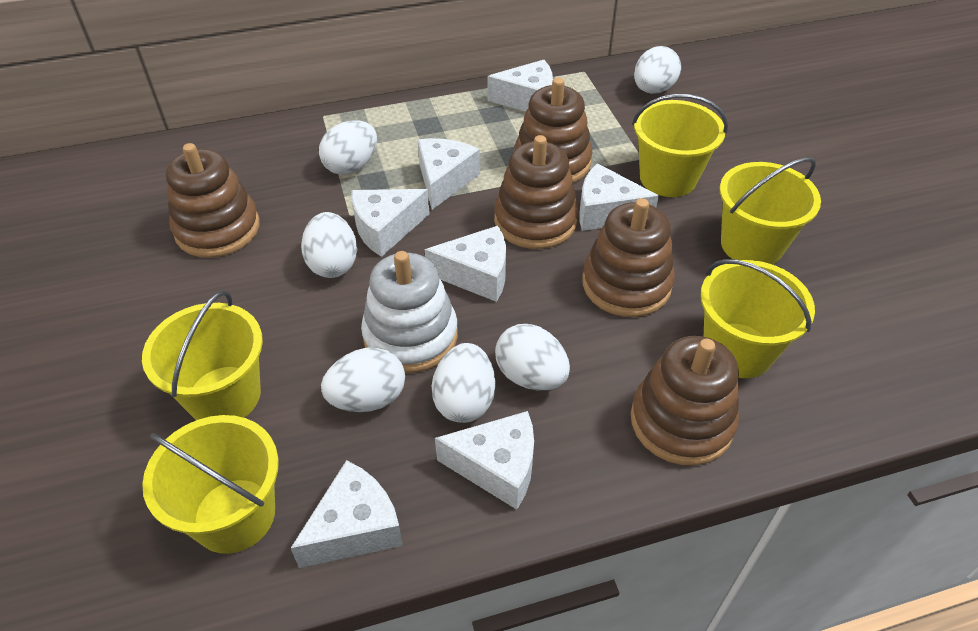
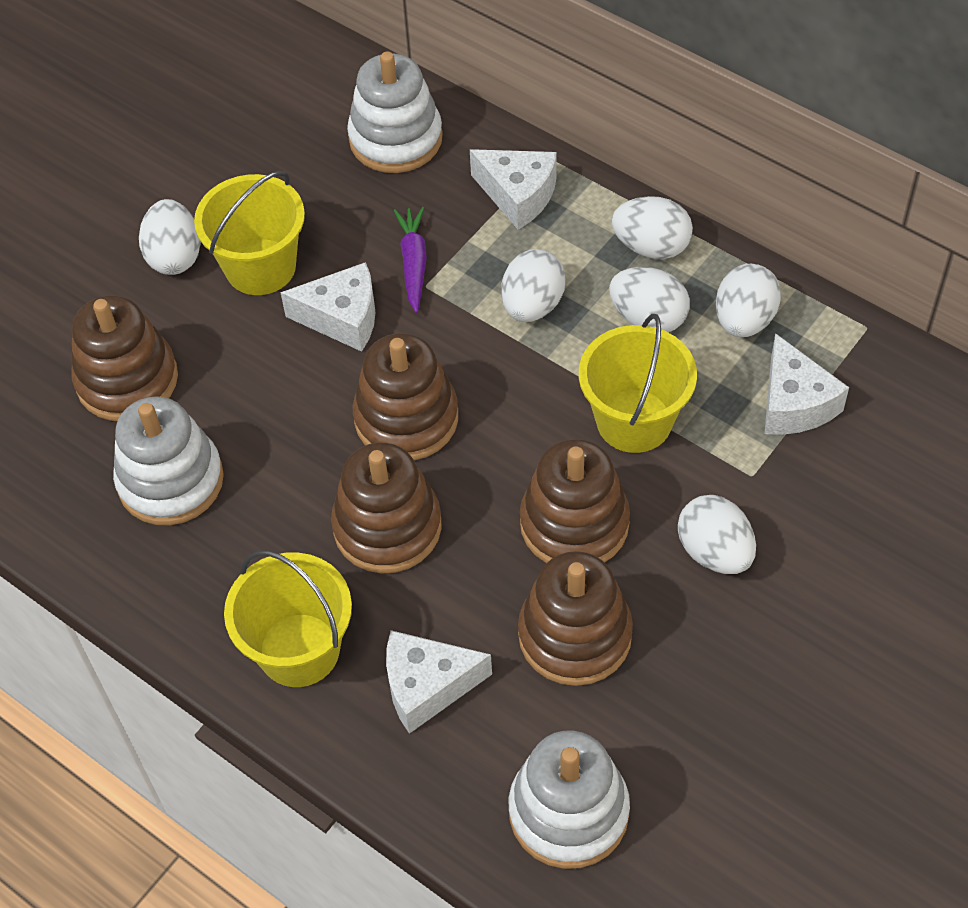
purple carrot: 0 -> 1
white cheese: 7 -> 4
white stacking toy: 1 -> 3
yellow bucket: 5 -> 3

